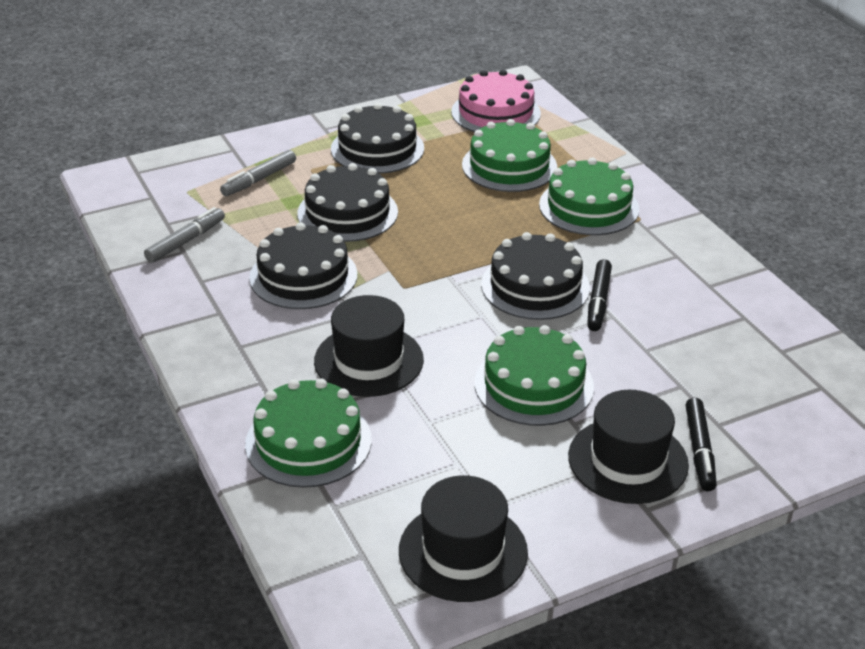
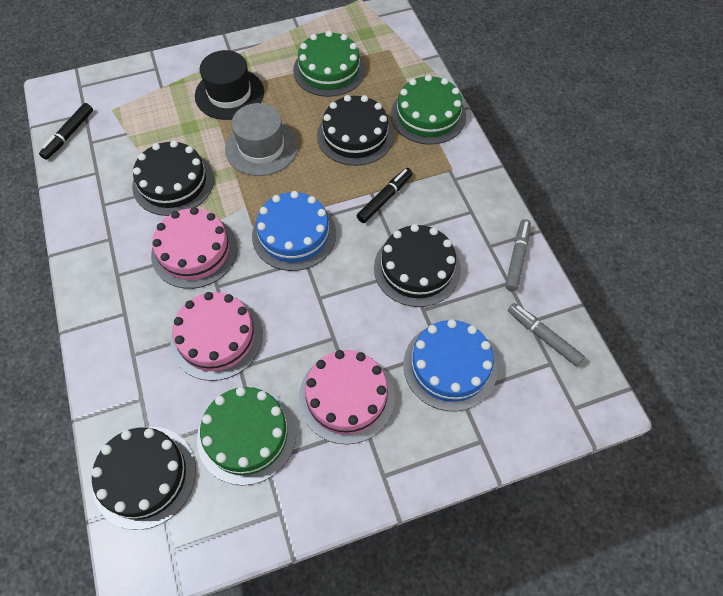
black hat: 3 -> 1
blue cake: 0 -> 2
green cake: 4 -> 3
grey hat: 0 -> 1
pink cake: 1 -> 3

